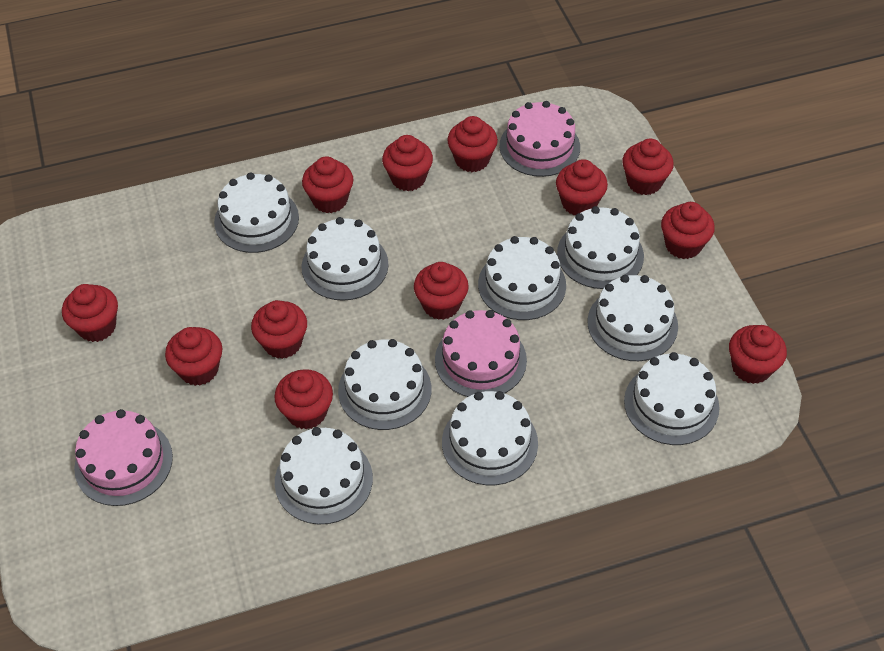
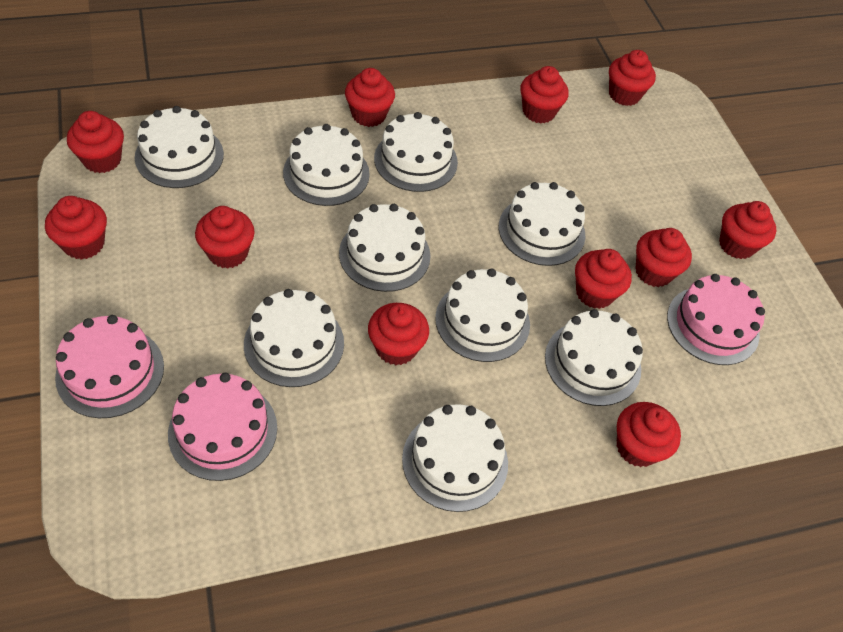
red cupcake: 12 -> 11

